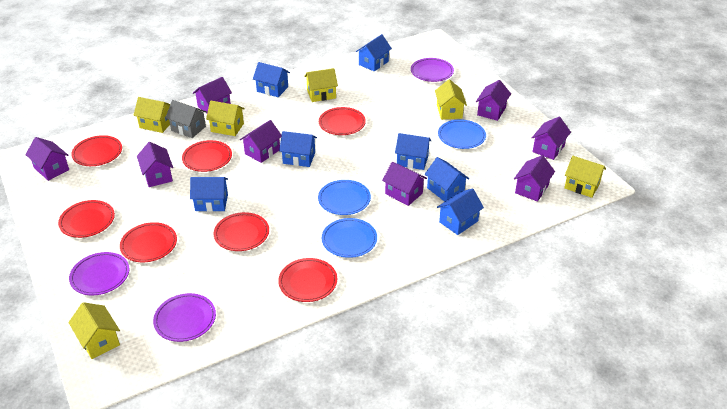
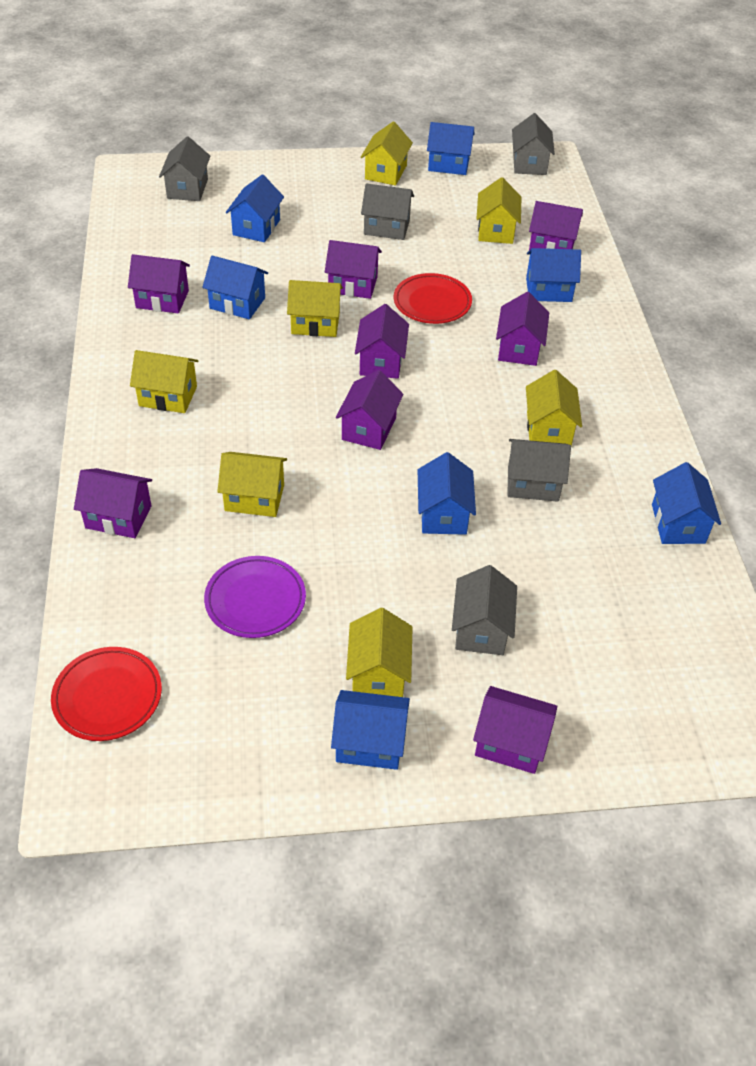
blue plate: 3 -> 0
grey house: 1 -> 5
purple plate: 3 -> 1
red plate: 7 -> 2
yellow house: 6 -> 7

